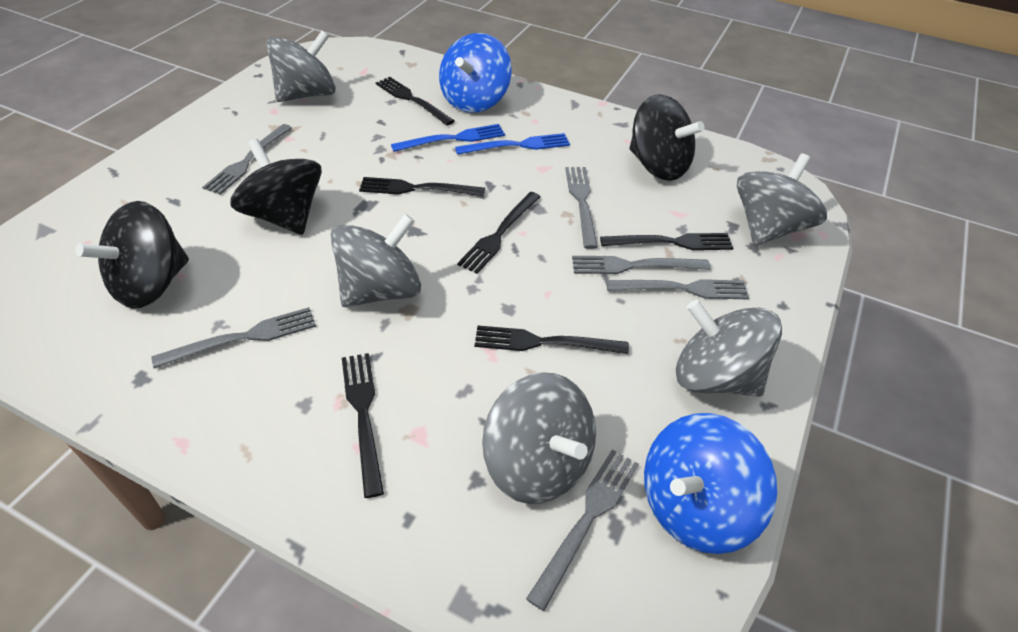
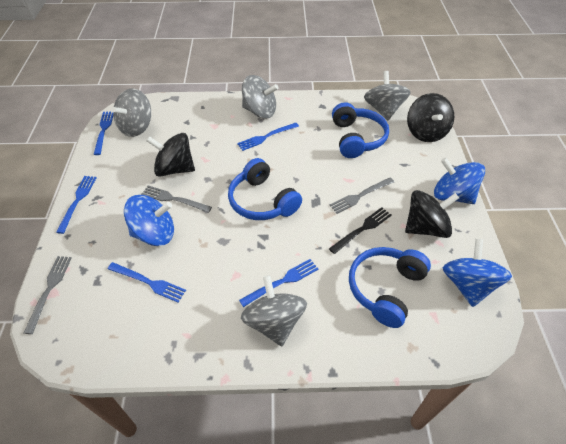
black fork: 6 -> 1
blue fork: 2 -> 5
blue headphones: 0 -> 3
blue spinning top: 2 -> 3
grey fork: 6 -> 3
grey spinning top: 5 -> 4

